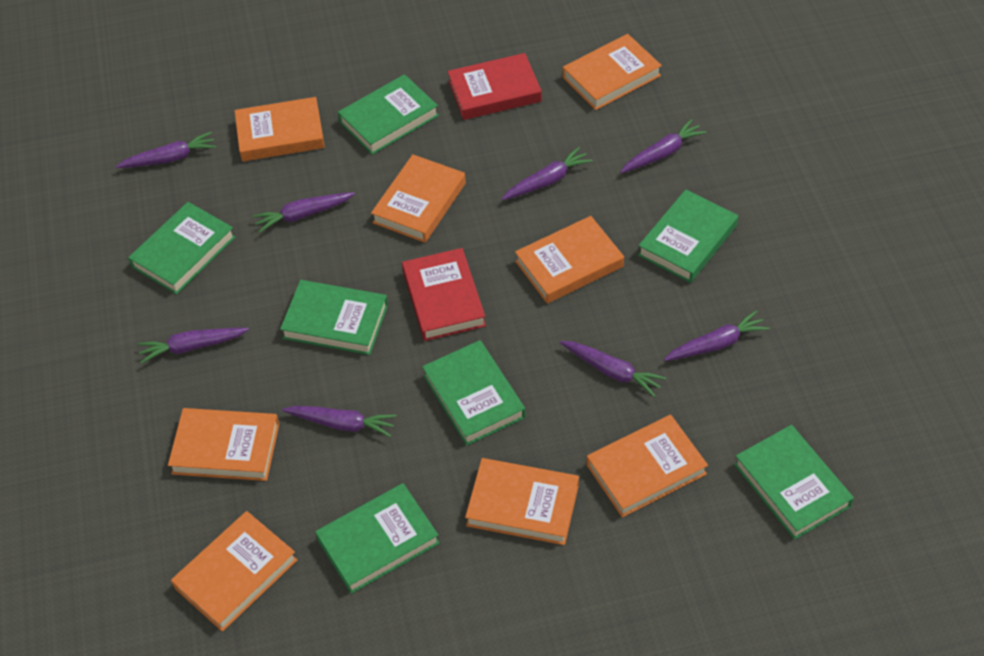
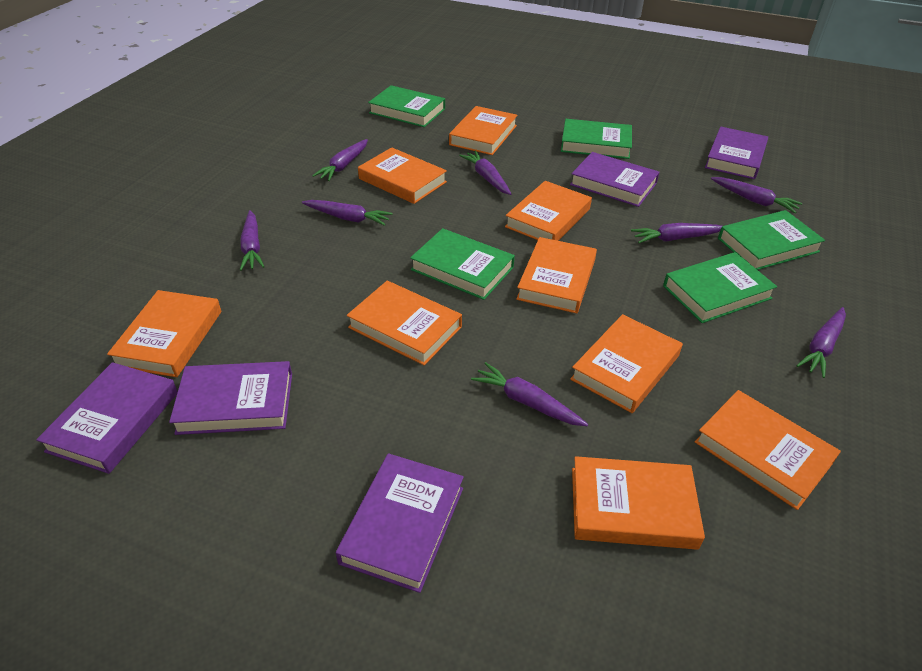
green book: 7 -> 5
orange book: 8 -> 9
purple book: 0 -> 5
red book: 2 -> 0

